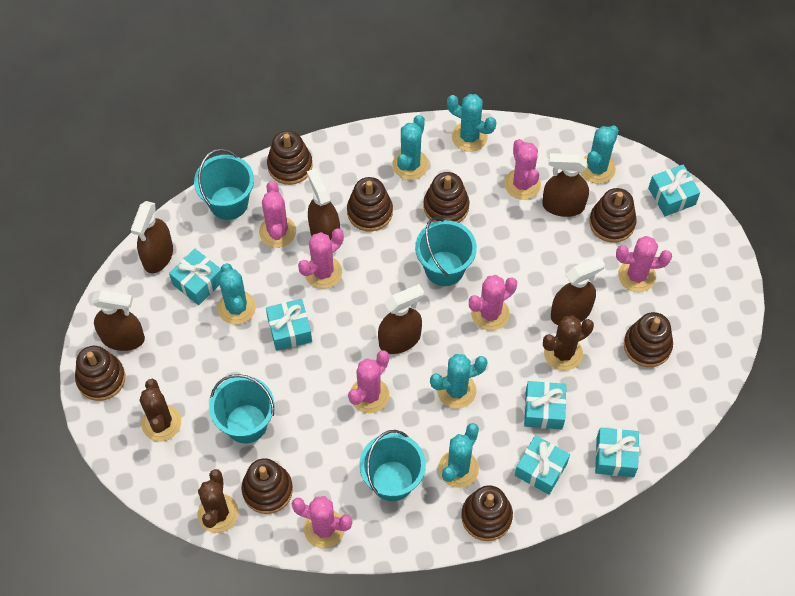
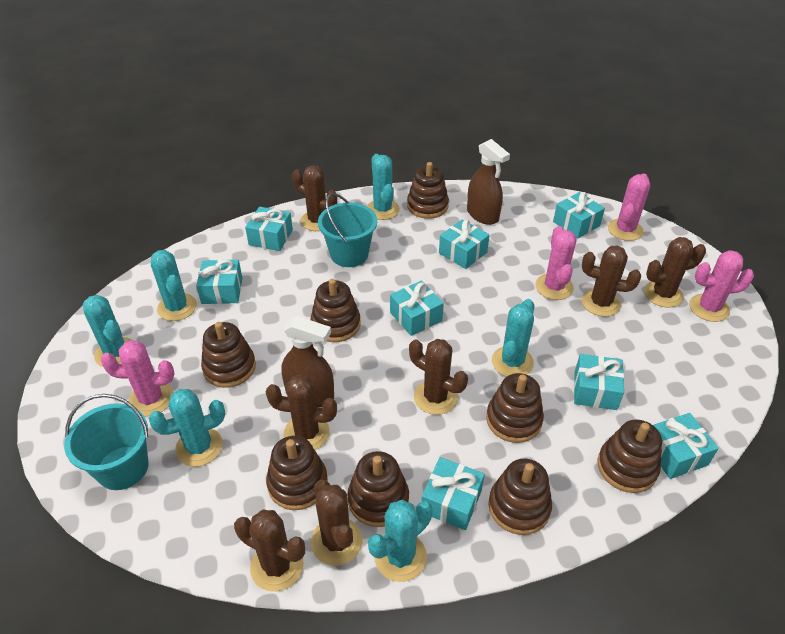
brown cactus: 3 -> 7
brown spray bottle: 6 -> 2
pink cactus: 7 -> 4
turquoise bucket: 4 -> 2
turquoise gift: 6 -> 8

